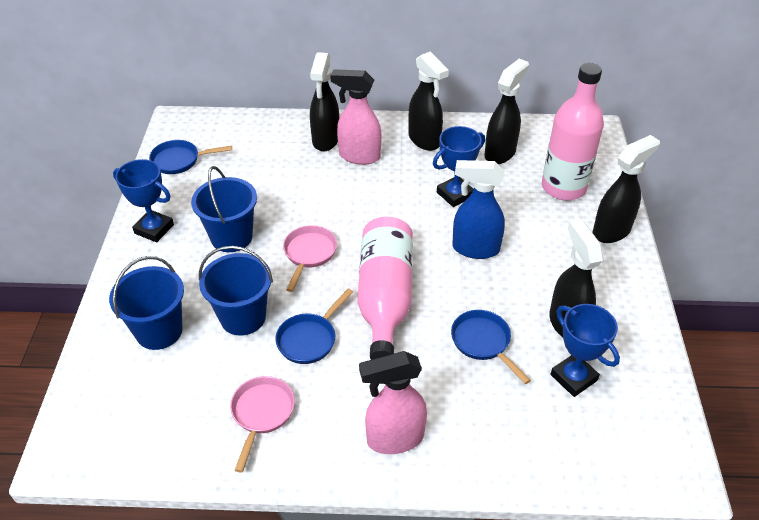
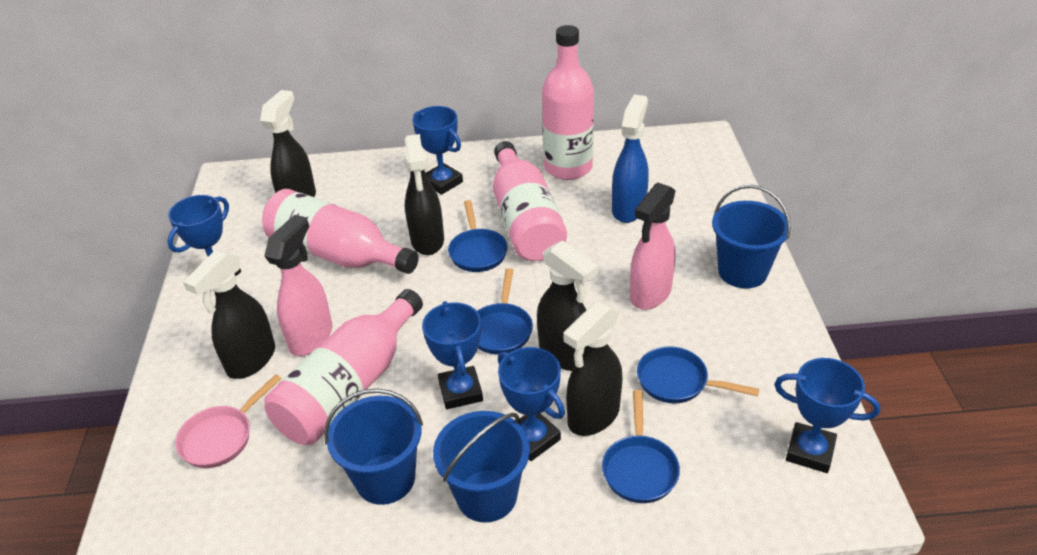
blue pan: 3 -> 4
blue trophy: 3 -> 5
pink bottle: 2 -> 4
pink pan: 2 -> 1

